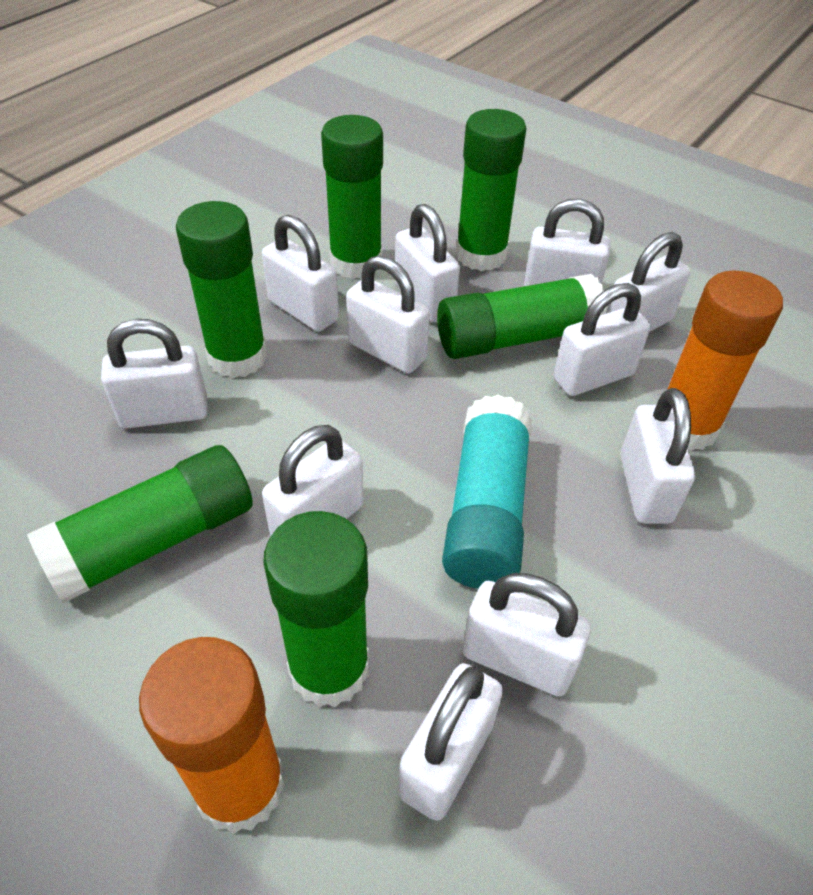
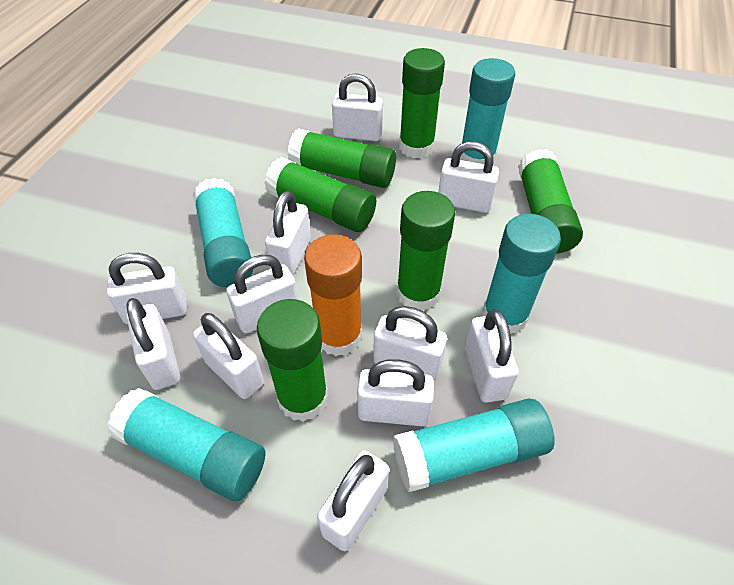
orange glue stick: 2 -> 1
turquoise glue stick: 1 -> 5

